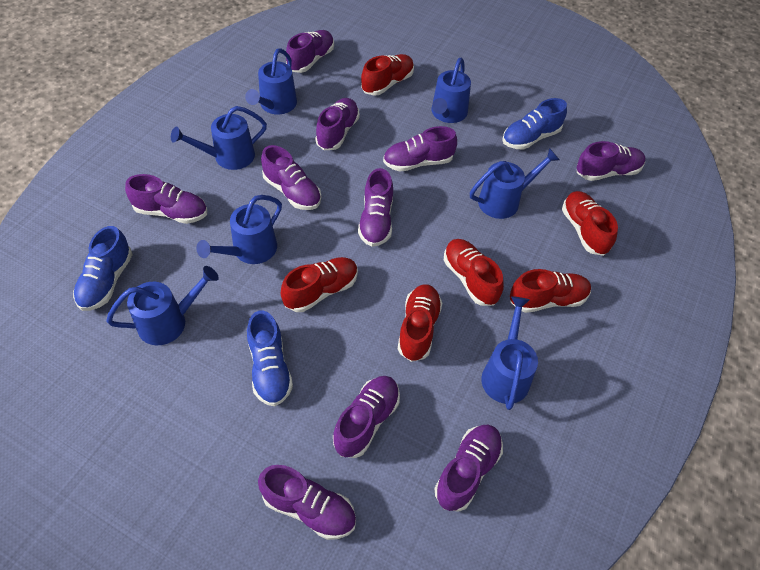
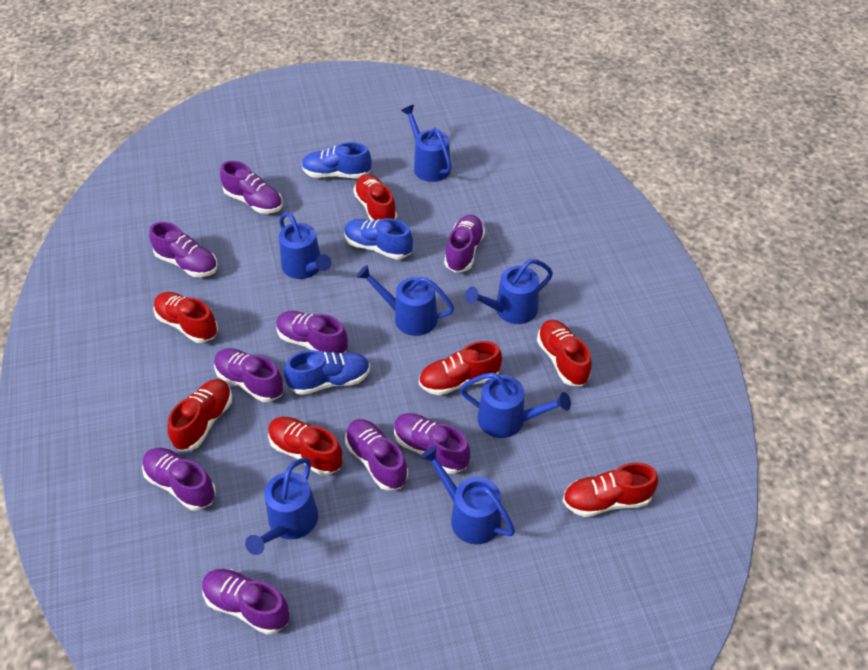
purple shoe: 10 -> 9
red shoe: 6 -> 7

